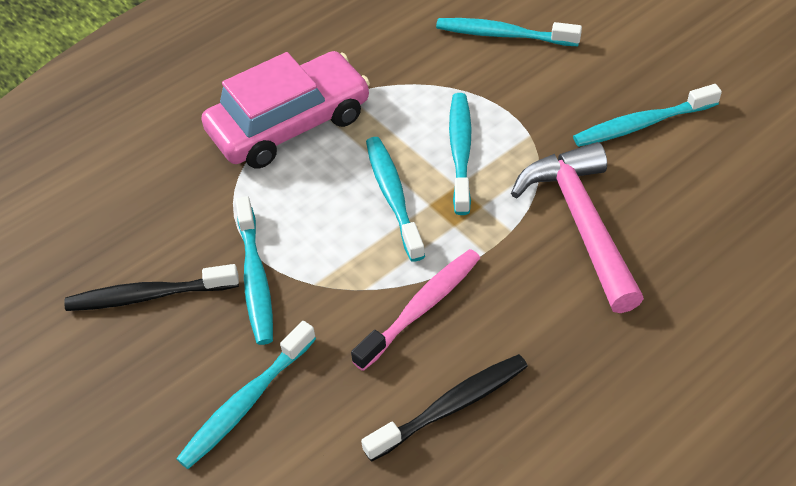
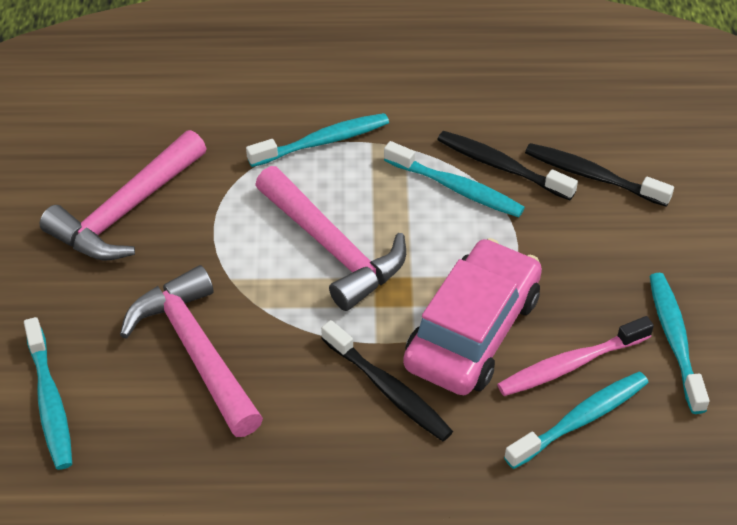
black toothbrush: 2 -> 3
pink hammer: 1 -> 3
turquoise toothbrush: 6 -> 5

